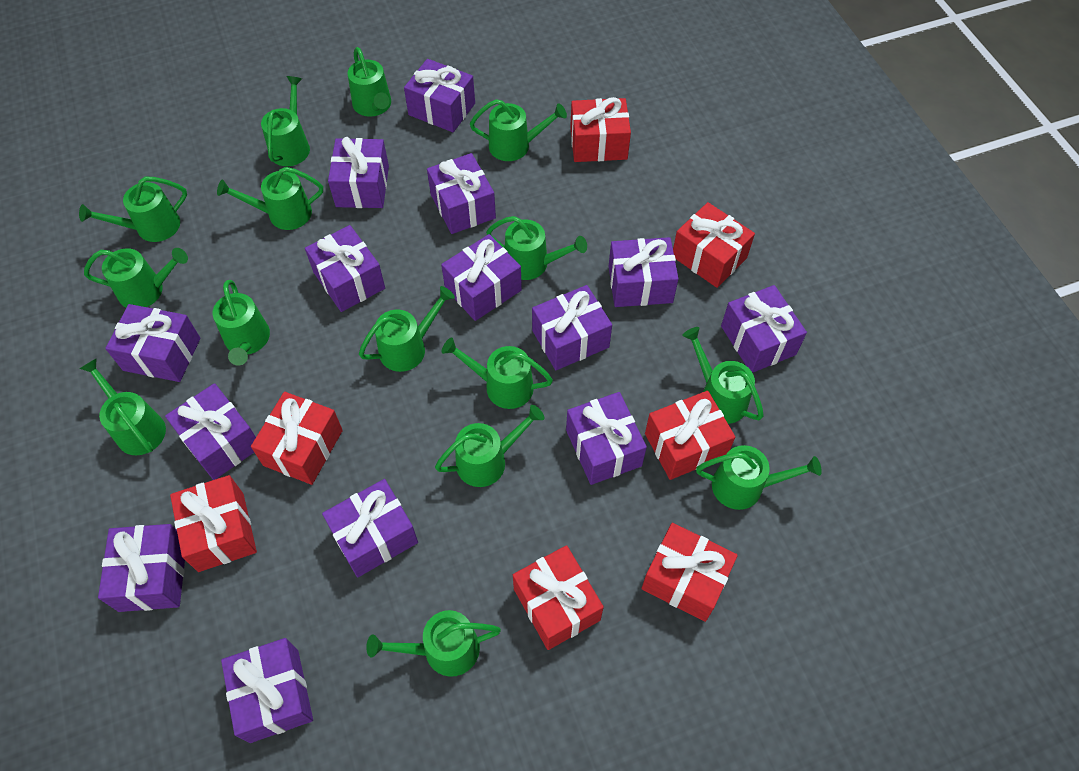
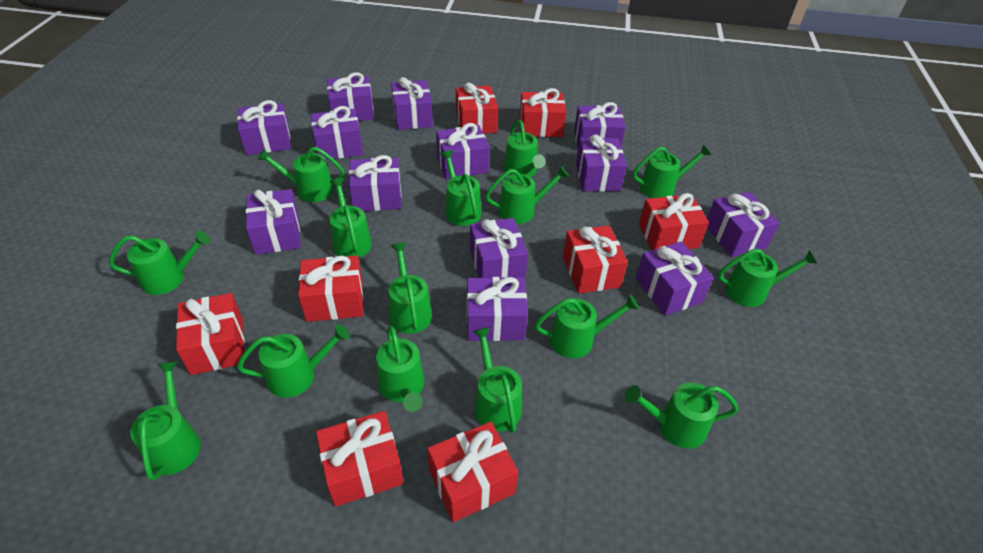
purple gift: 14 -> 13
red gift: 7 -> 8

